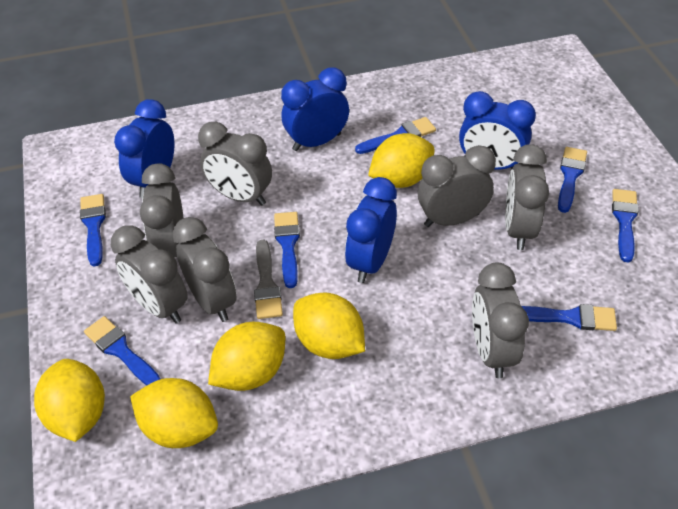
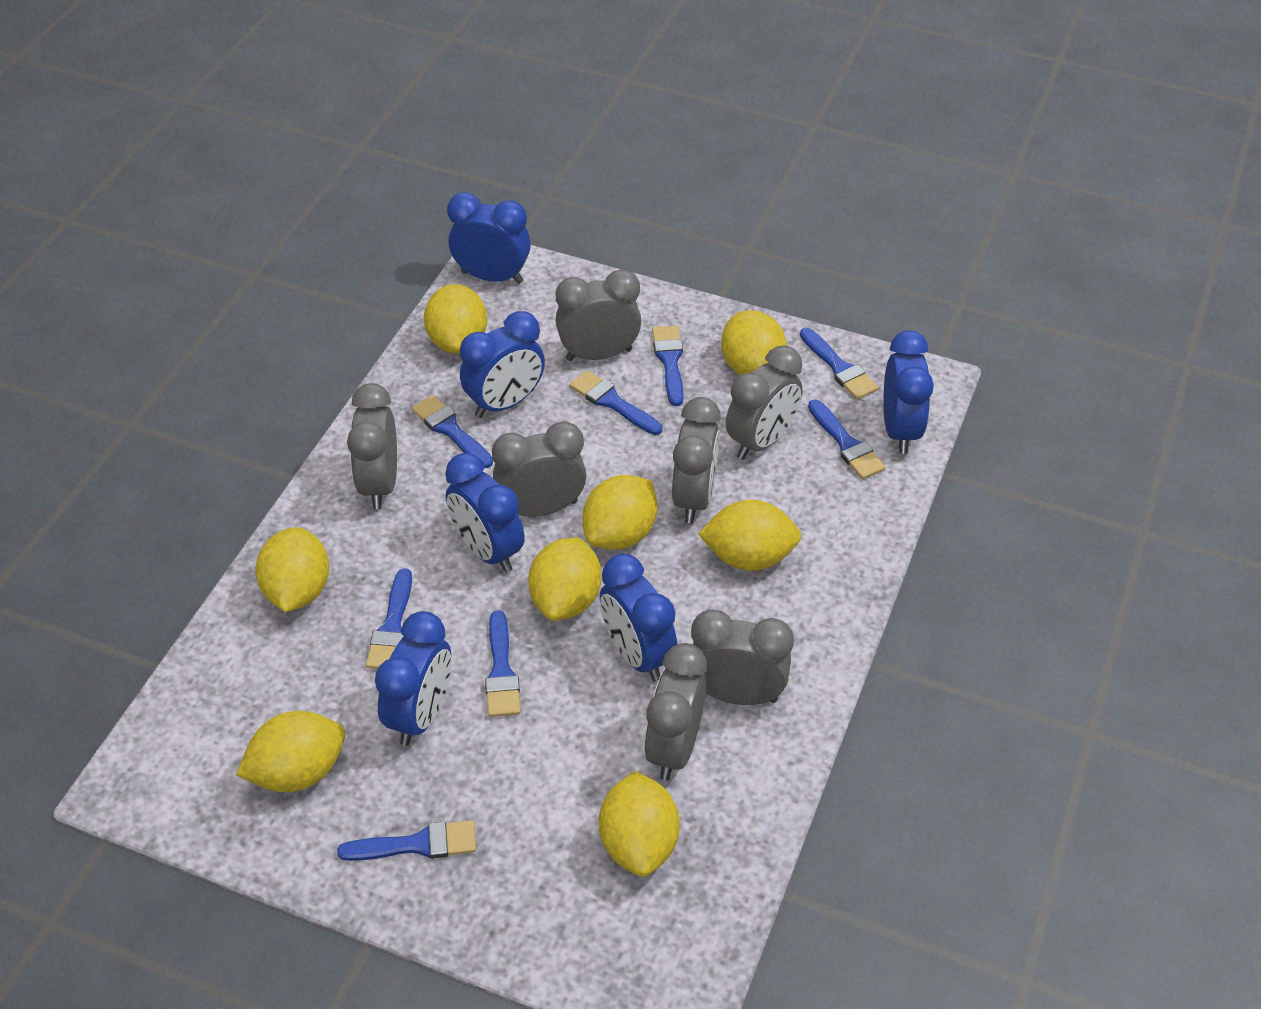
blue brush: 7 -> 8
blue clock: 4 -> 6
grey brush: 1 -> 0
yellow lemon: 5 -> 8

